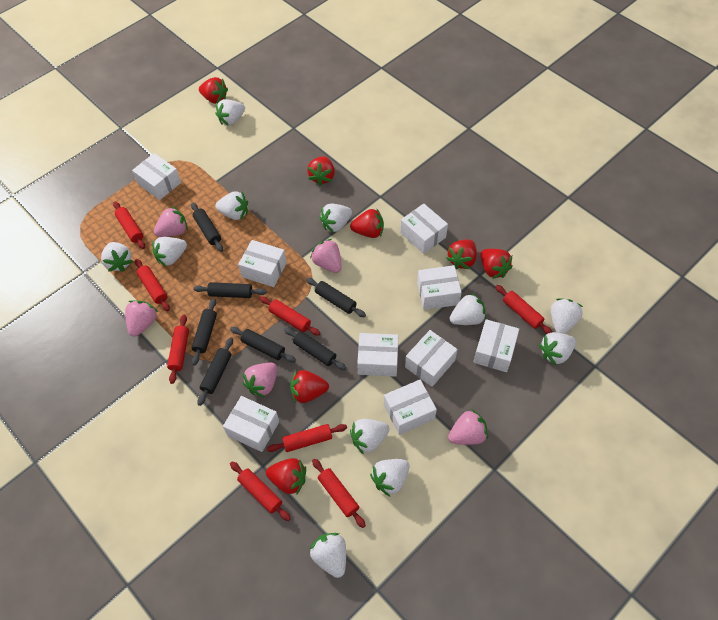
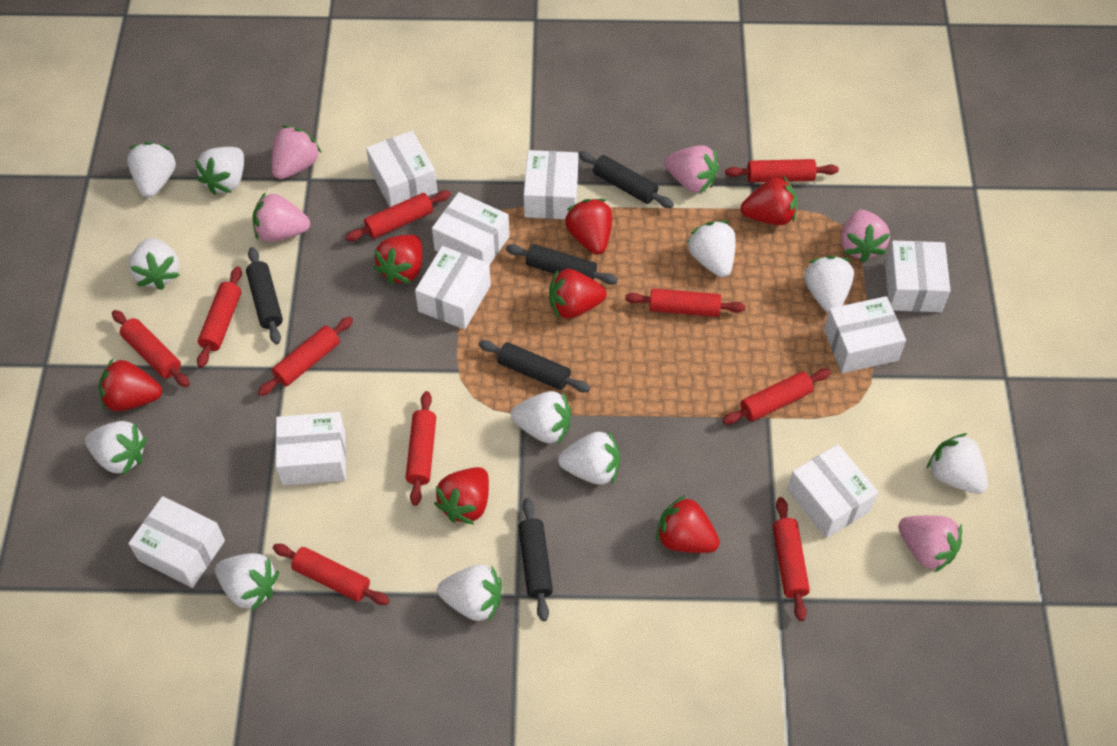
black rolling pin: 7 -> 5
red rolling pin: 8 -> 10

